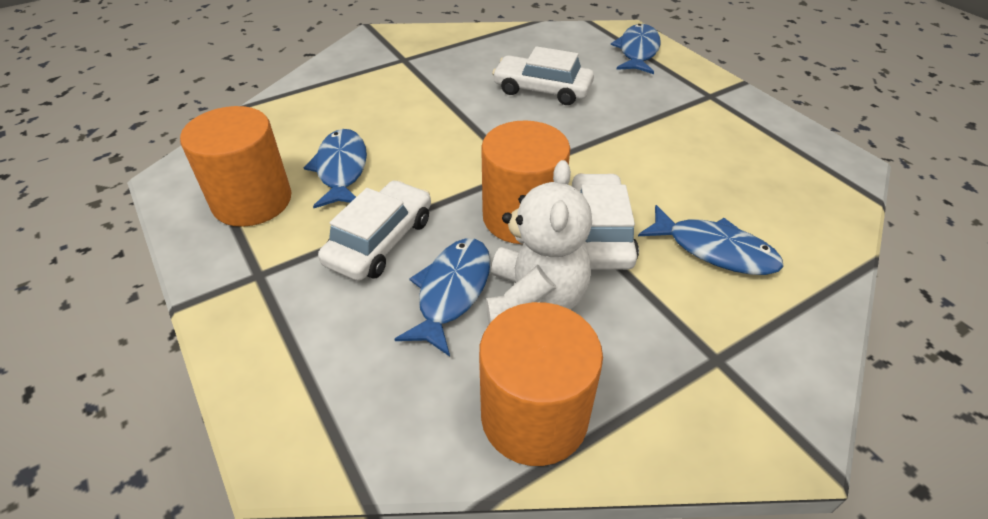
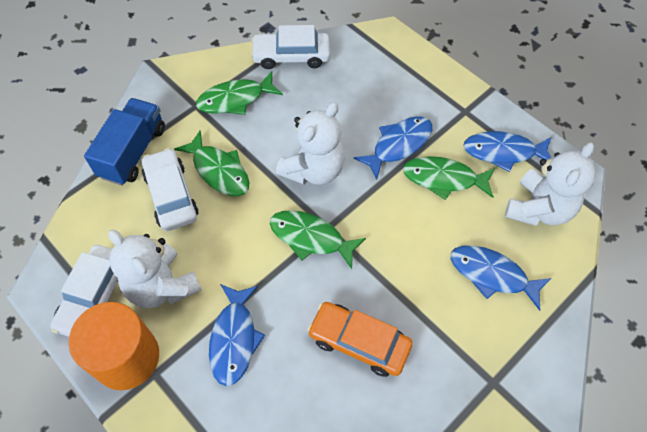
blue truck: 0 -> 1
green fish: 0 -> 4
orange car: 0 -> 1
orange cylinder: 3 -> 1
white teddy bear: 1 -> 3

